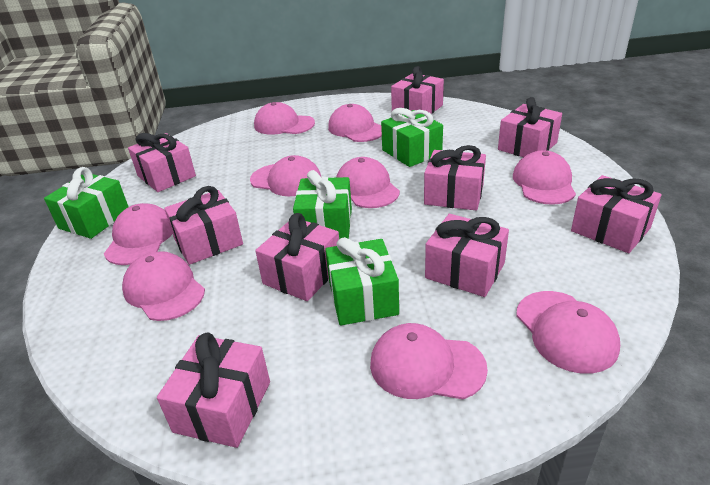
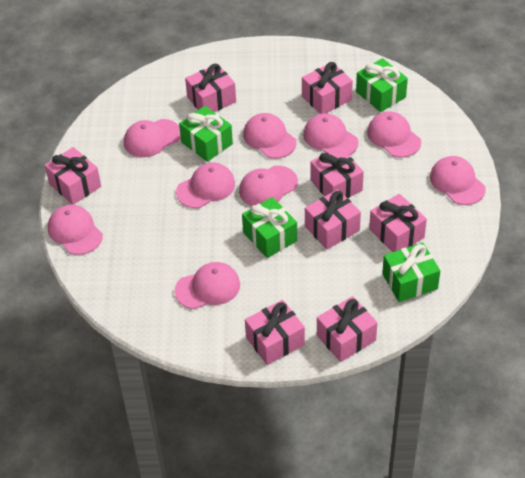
pink gift: 9 -> 8

